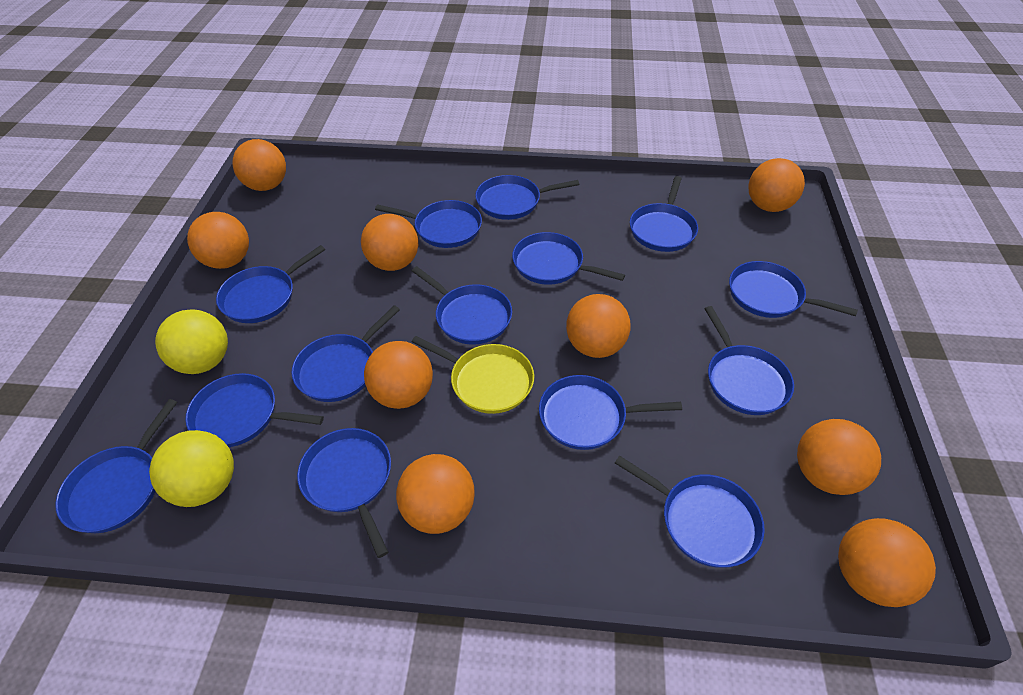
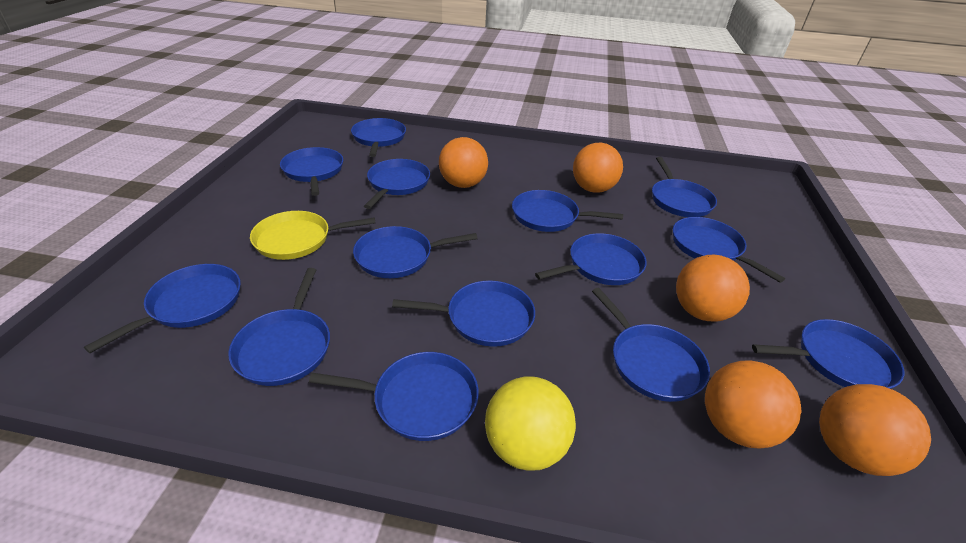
orange ball: 9 -> 5
yellow ball: 2 -> 1

